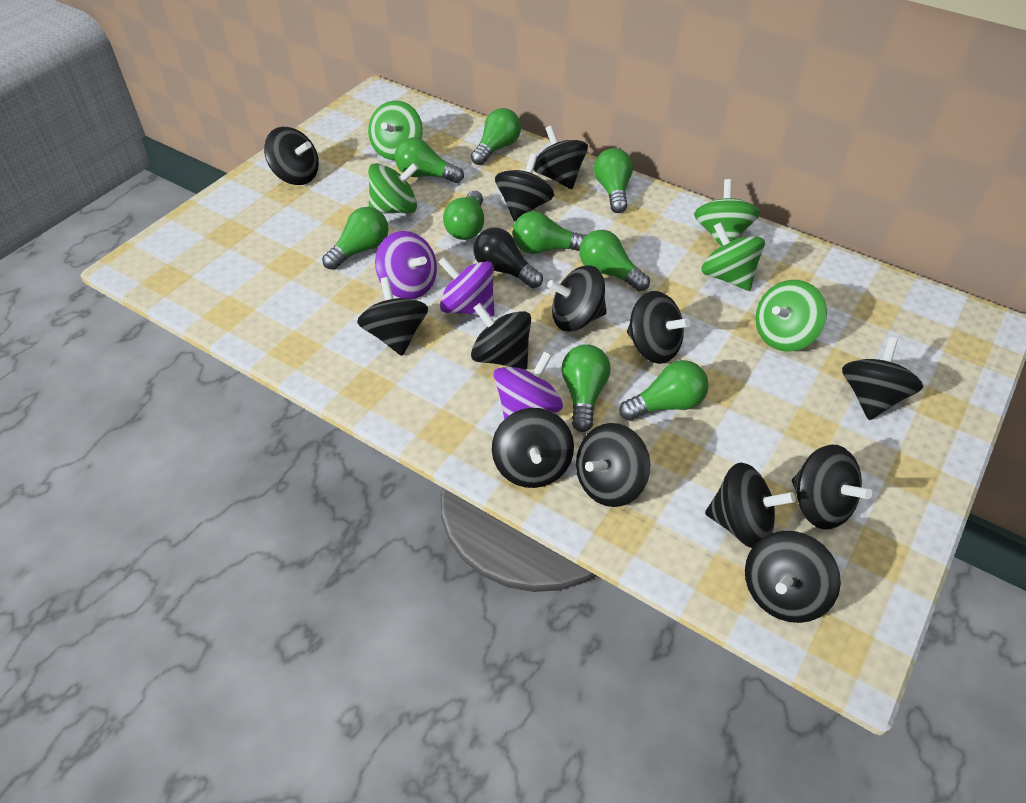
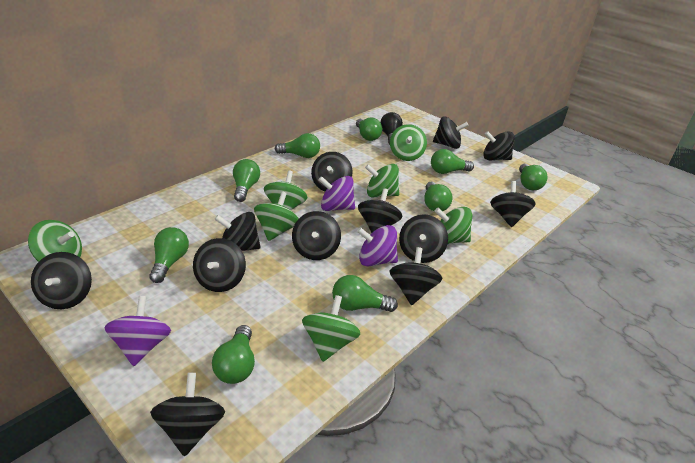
black spinning top: 13 -> 12
green spinning top: 5 -> 7

